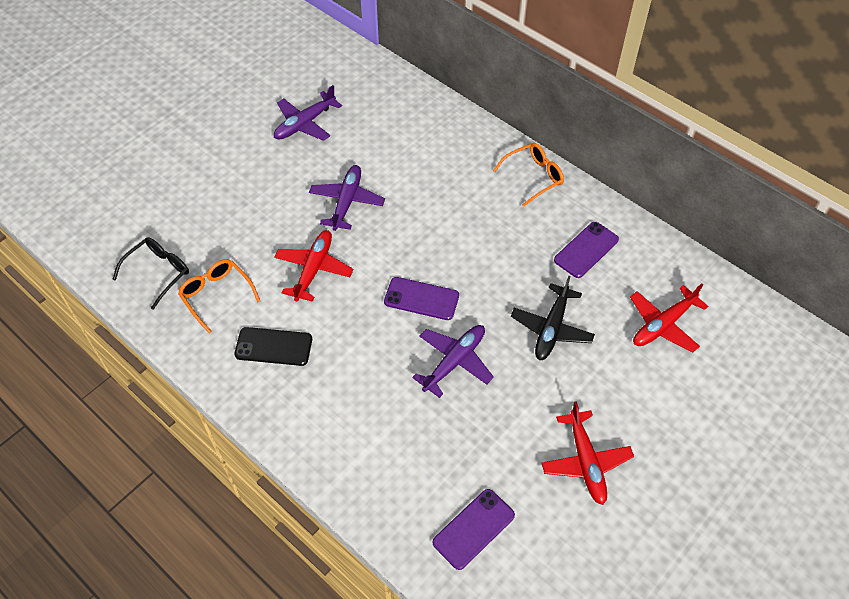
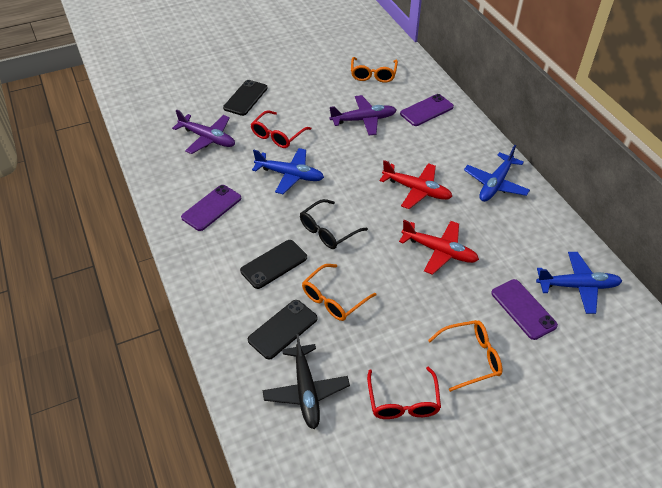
black phone: 1 -> 3
blue plane: 0 -> 3
orange glasses: 2 -> 3
purple plane: 3 -> 2
red glasses: 0 -> 2
red plane: 3 -> 2

